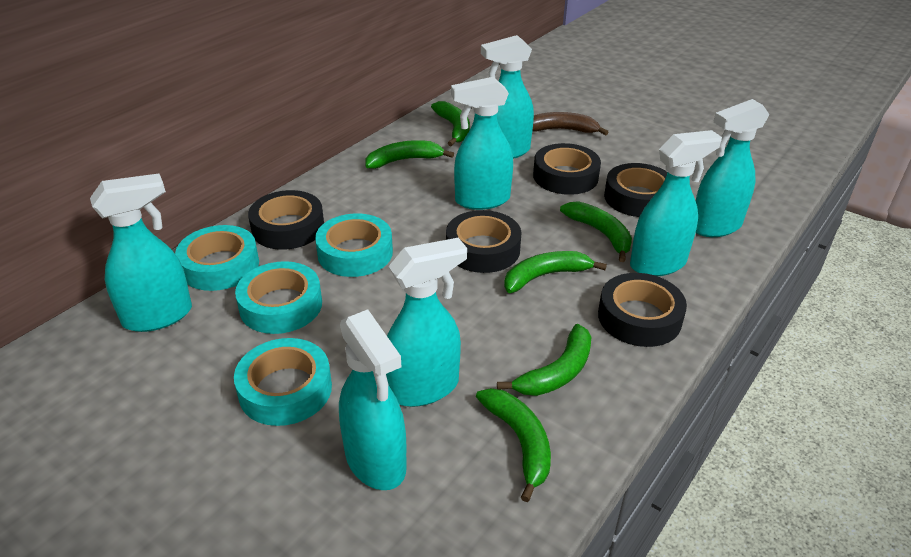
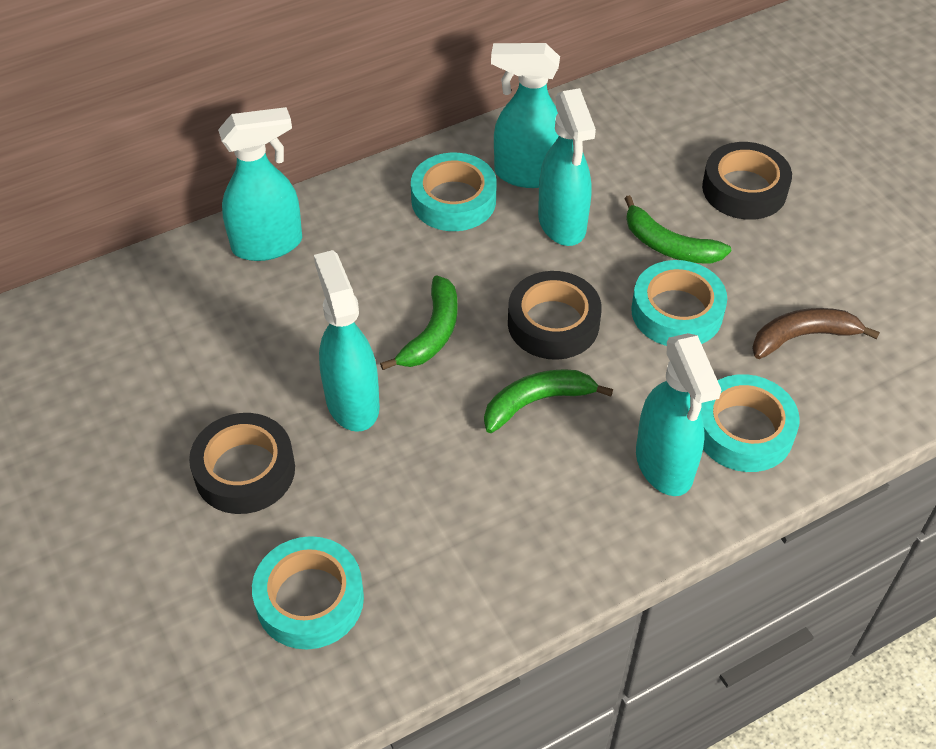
black tape: 5 -> 3
green banana: 6 -> 3
turquoise spray bottle: 7 -> 5

